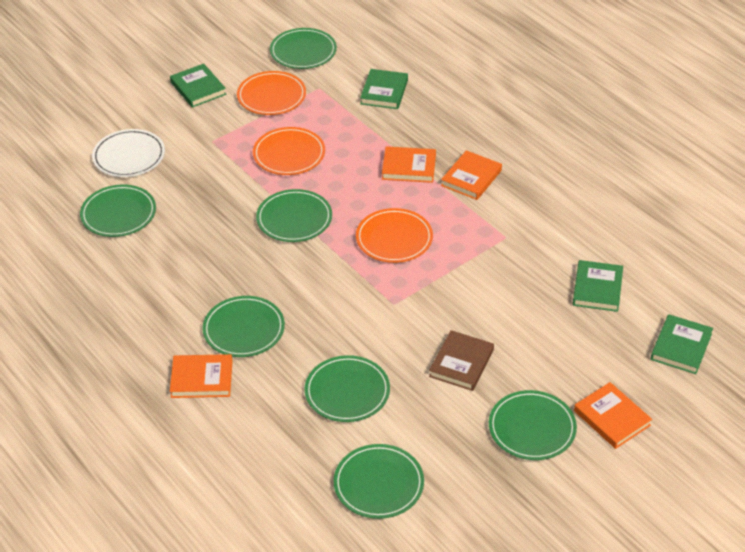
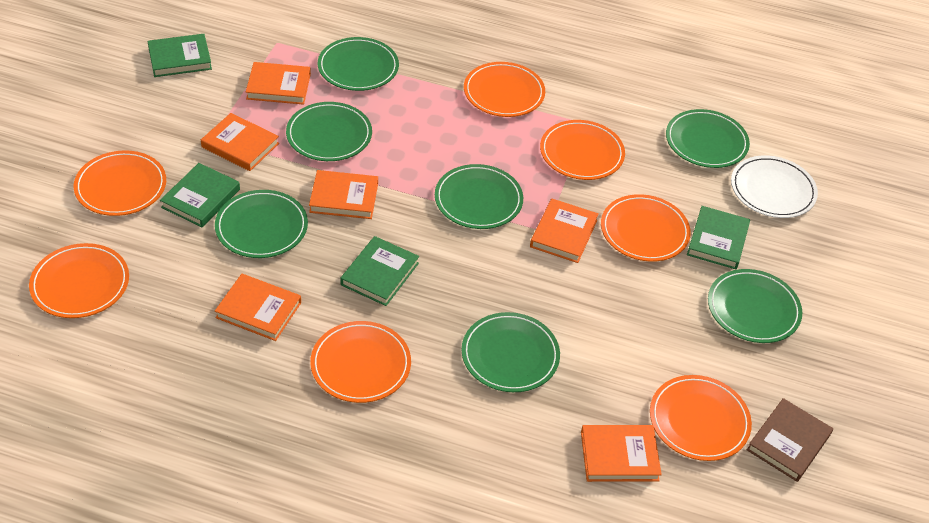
orange book: 4 -> 6
orange plate: 3 -> 7

